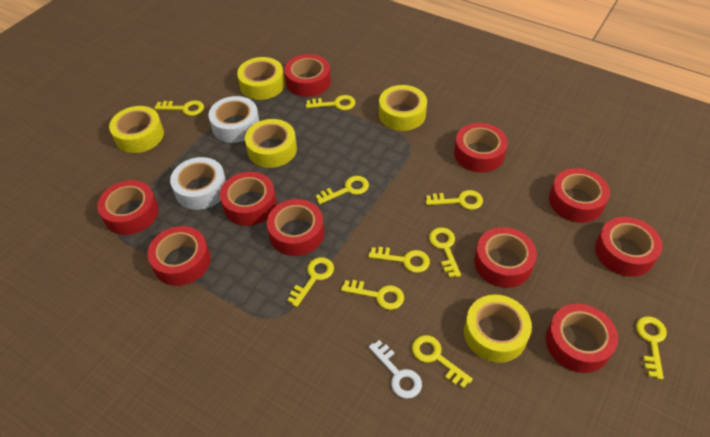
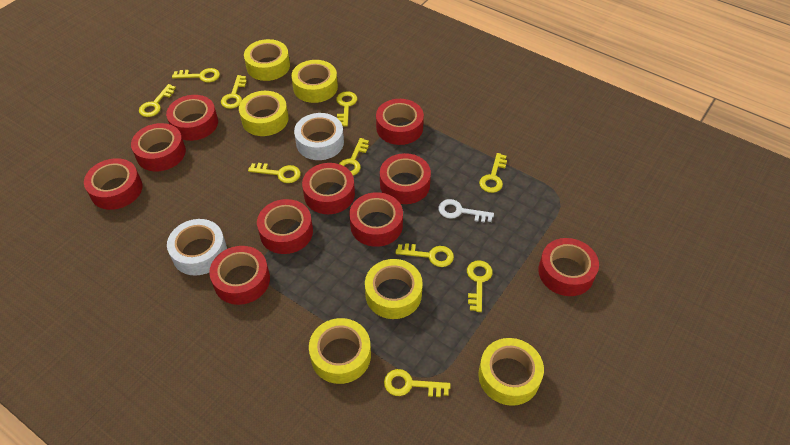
yellow tape: 5 -> 6

